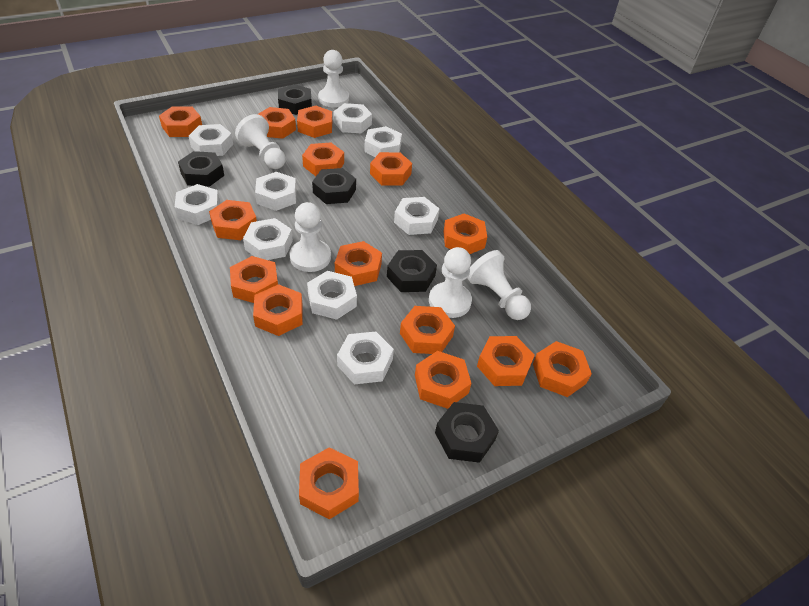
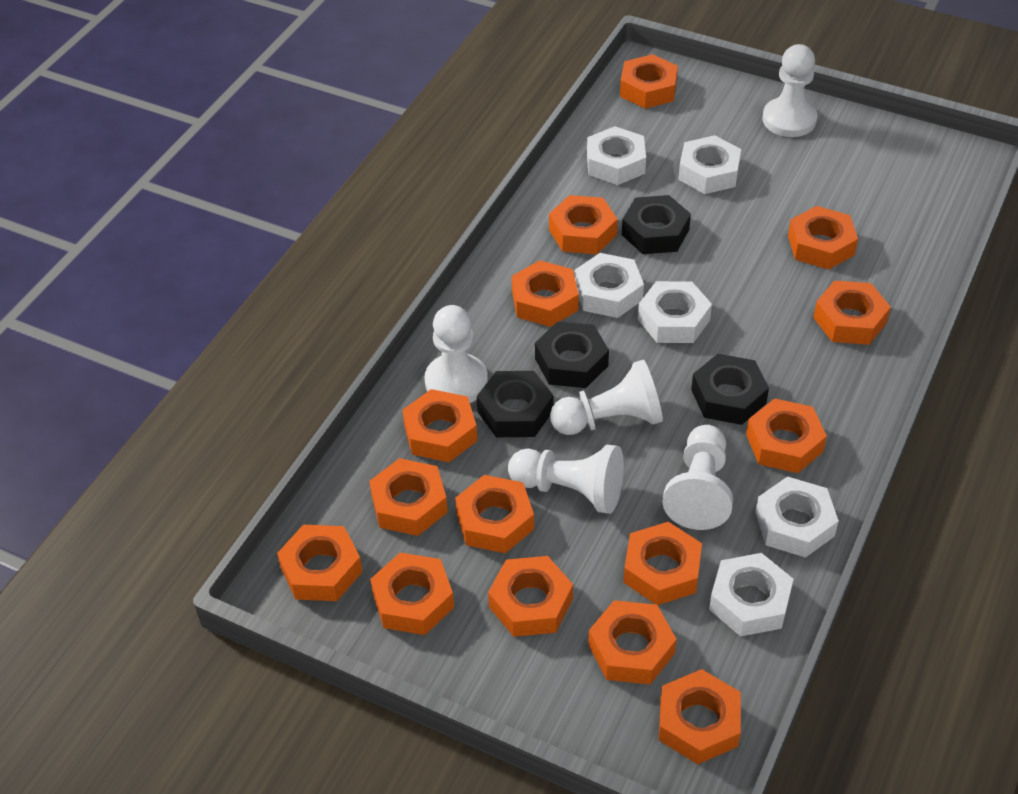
black nut: 5 -> 4
white nut: 9 -> 6

